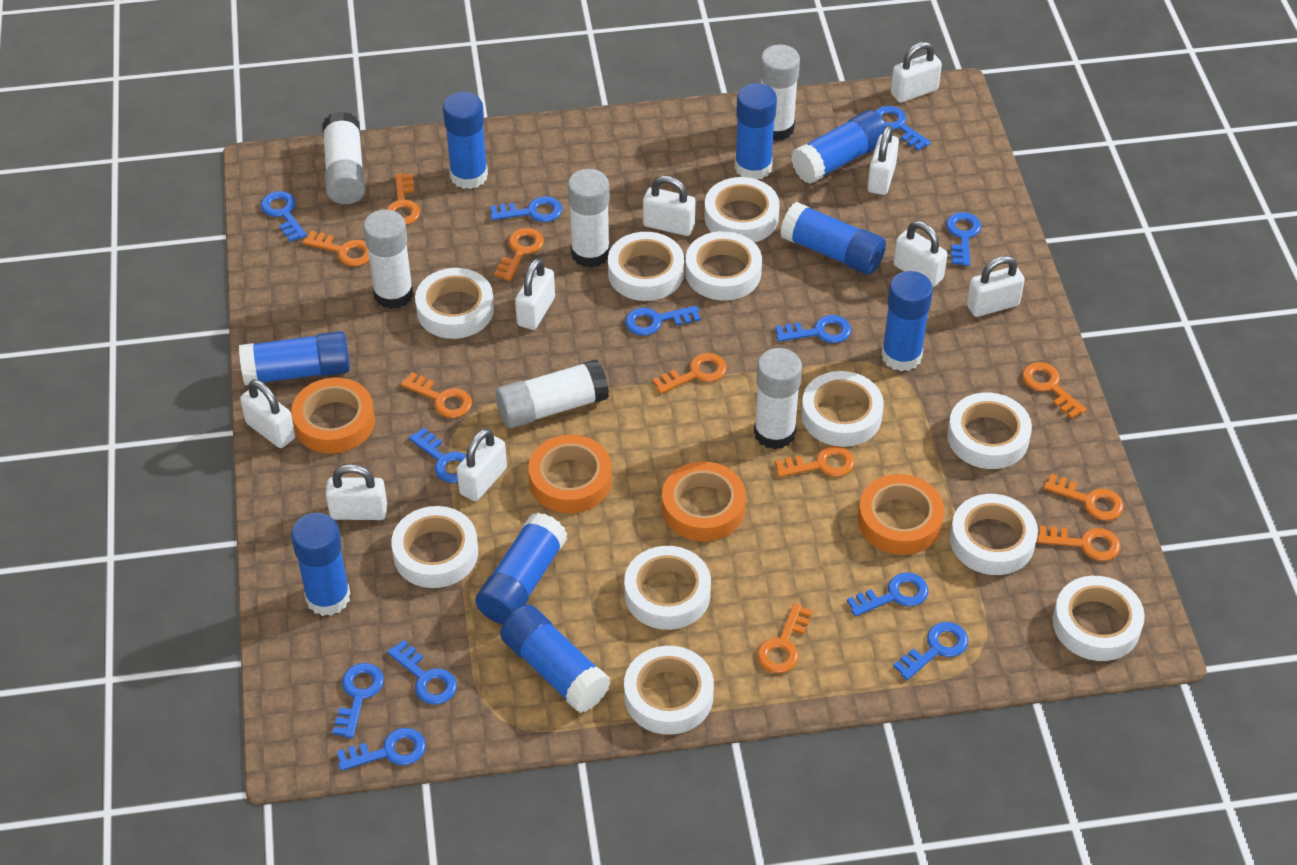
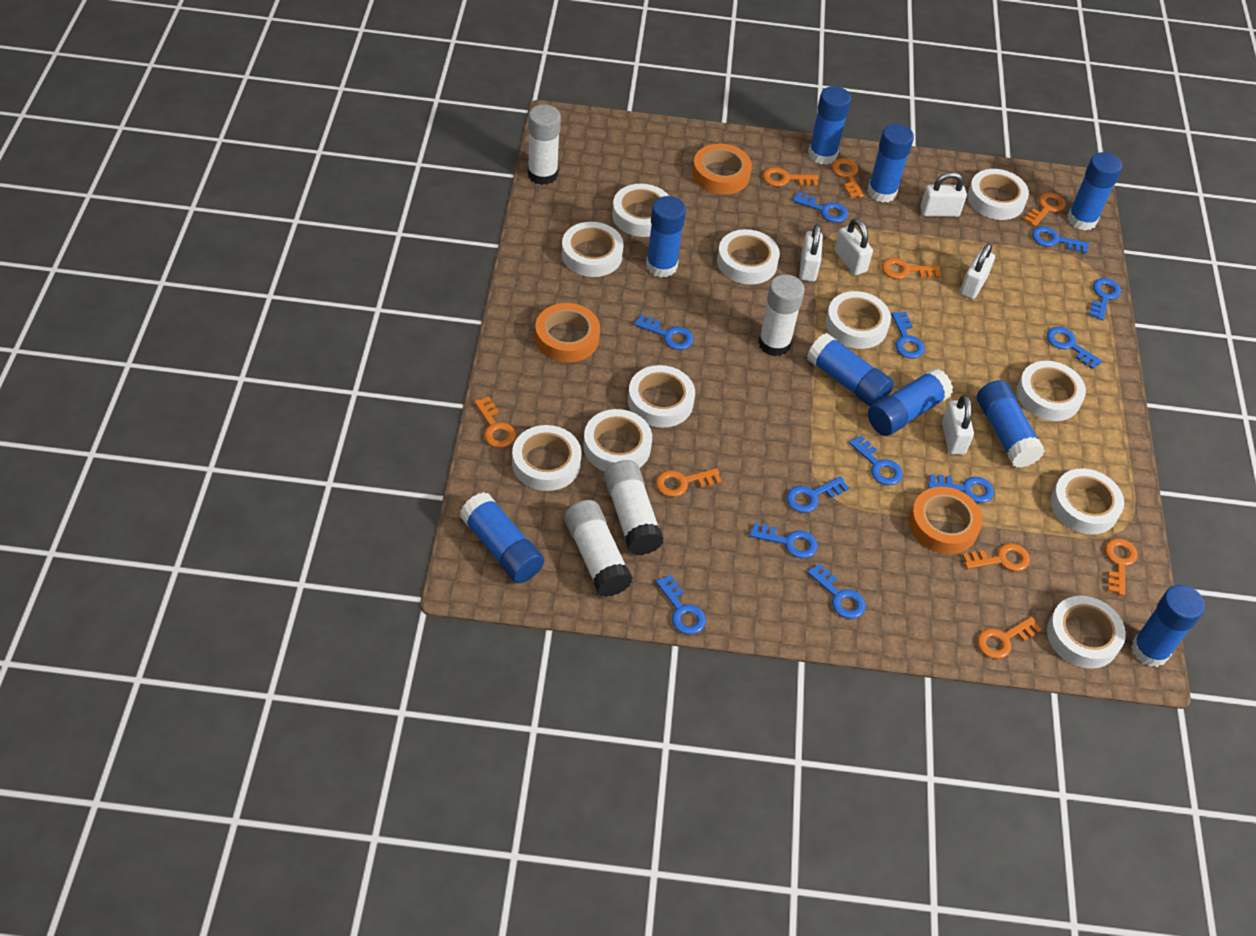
orange key: 10 -> 9
orange tape: 4 -> 3
white glue stick: 6 -> 4
white padlock: 9 -> 5

